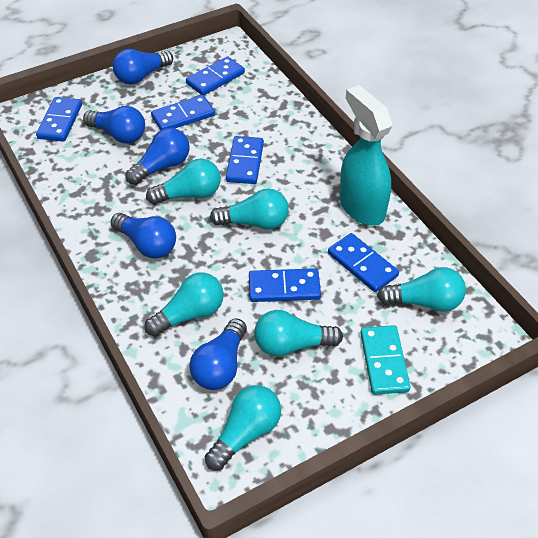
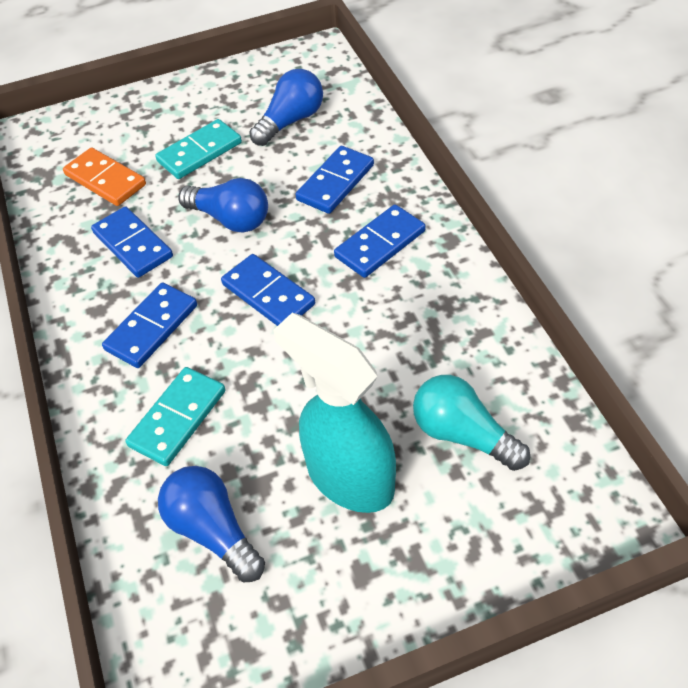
blue domino: 6 -> 5
blue light bulb: 5 -> 3
orange domino: 0 -> 1
turquoise domino: 1 -> 2
turquoise light bulb: 6 -> 1

